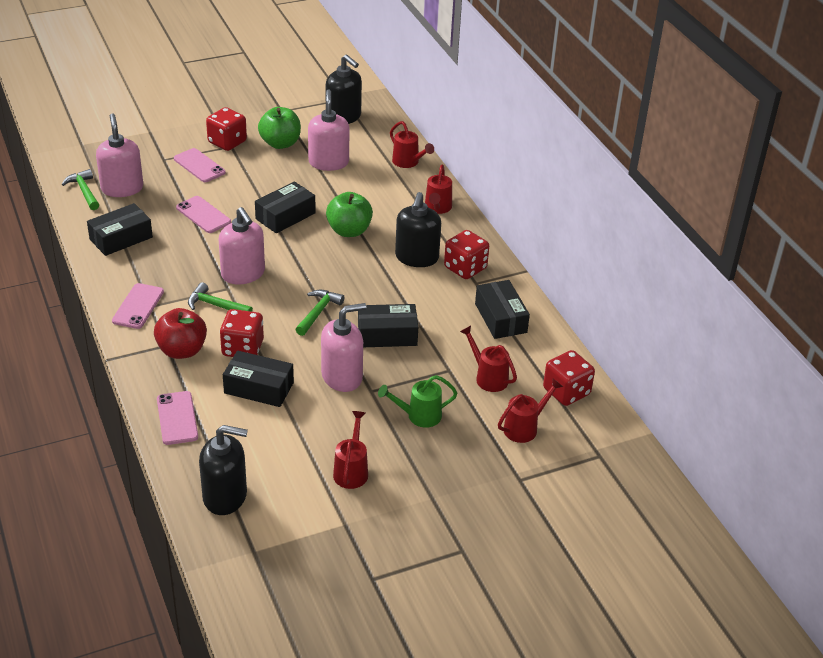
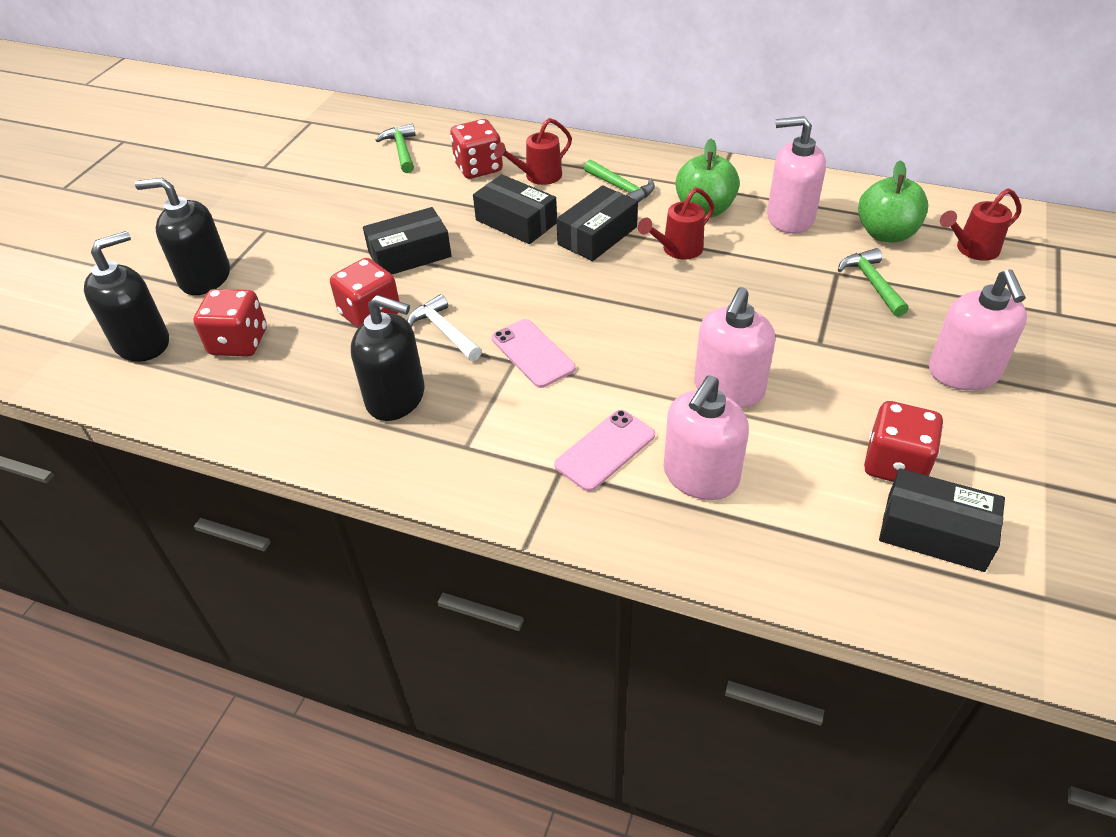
black box: 5 -> 4
green watering can: 1 -> 0
pink phone: 4 -> 2
red apple: 1 -> 0
red watering can: 5 -> 3
white hammer: 0 -> 1

